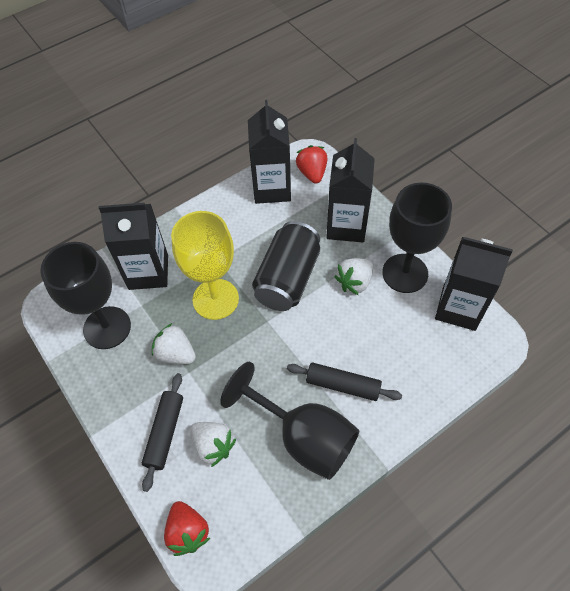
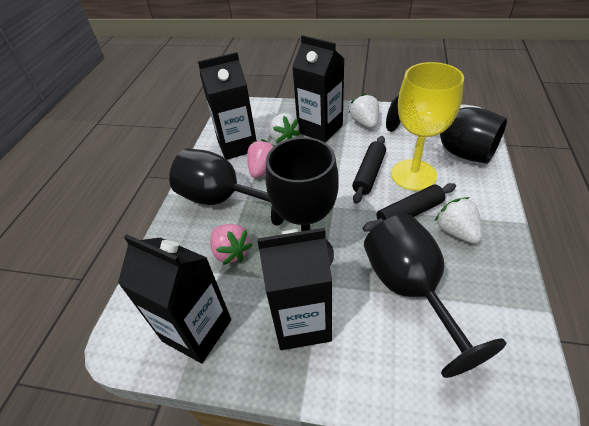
black can: 1 -> 0
black goblet: 3 -> 4
pink strawberry: 0 -> 2
red strawberry: 2 -> 0

